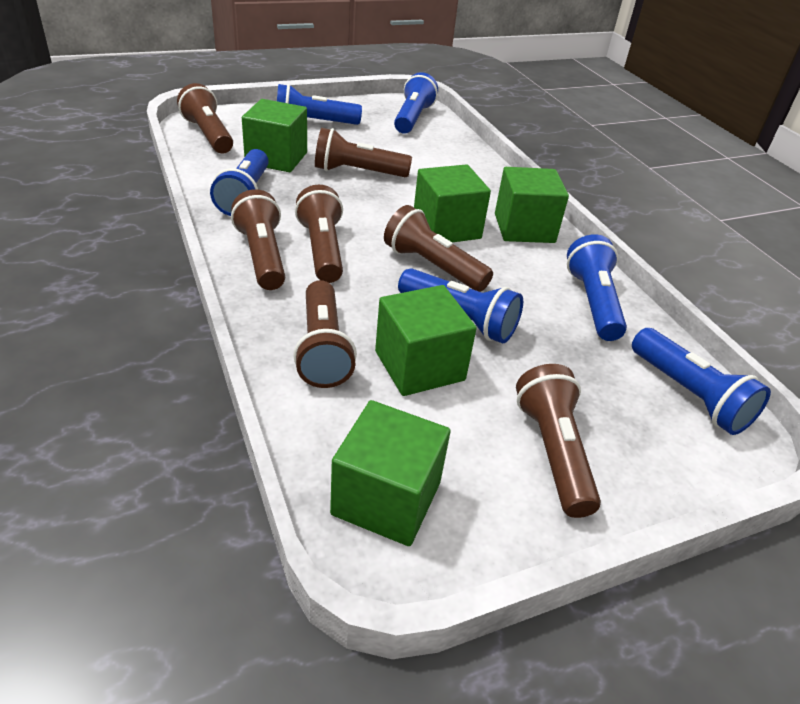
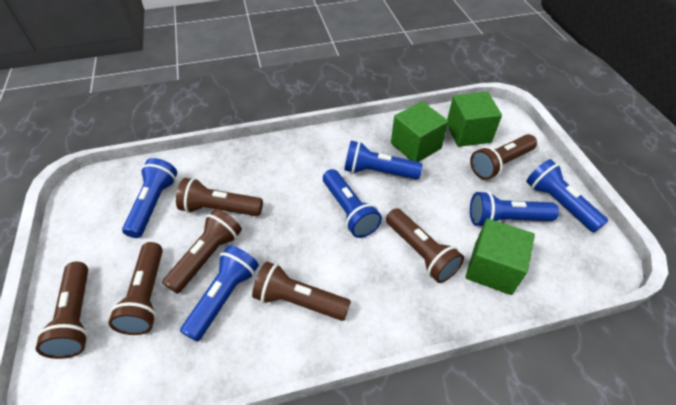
green cube: 5 -> 3

